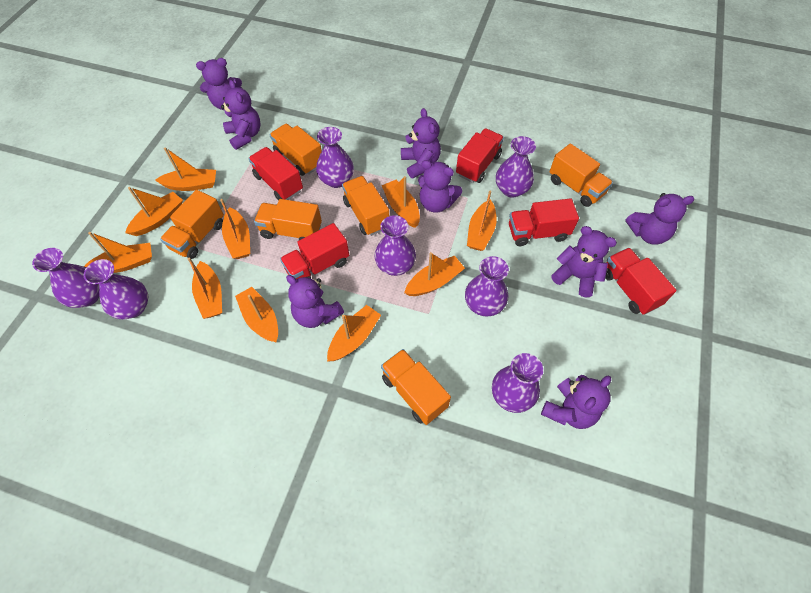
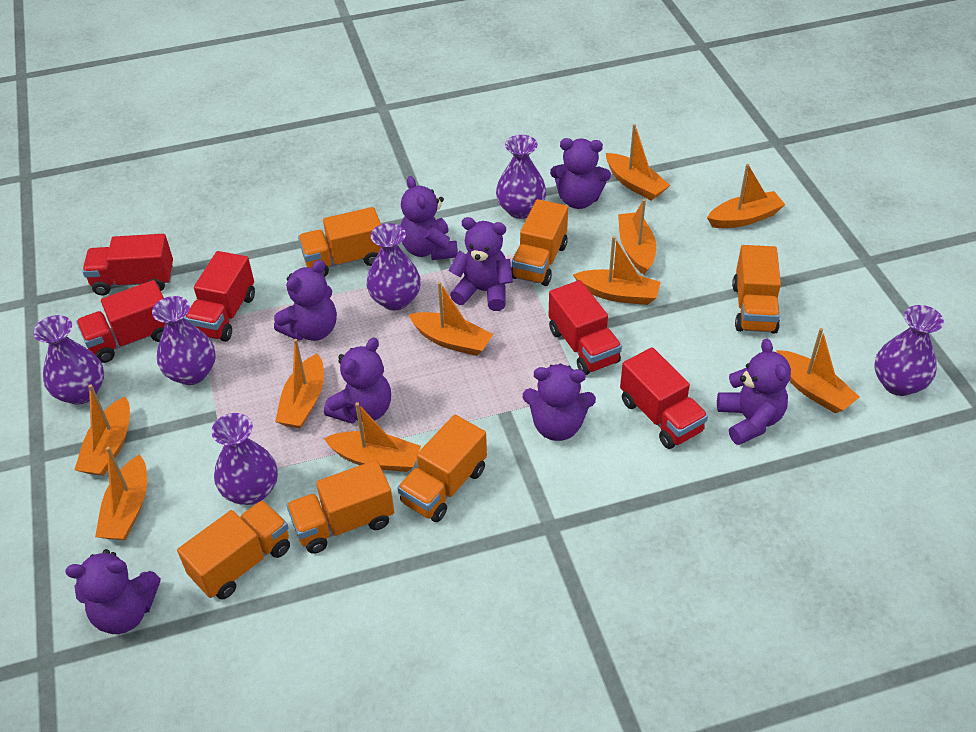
purple vase: 7 -> 6

